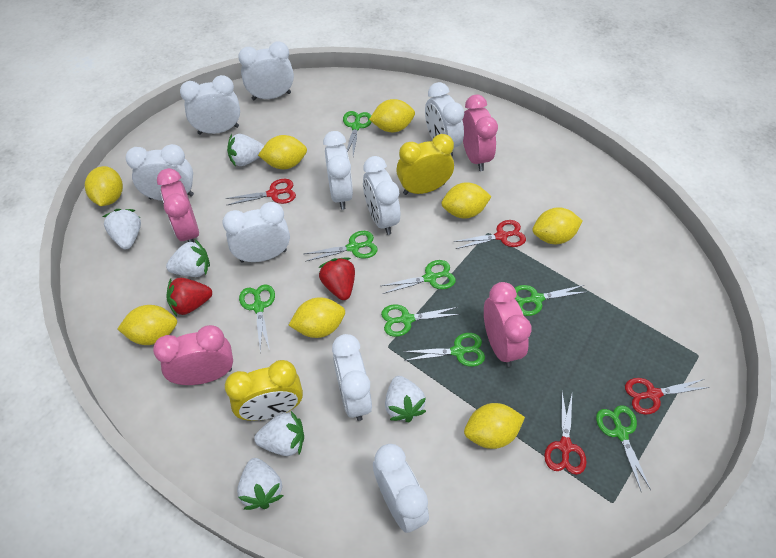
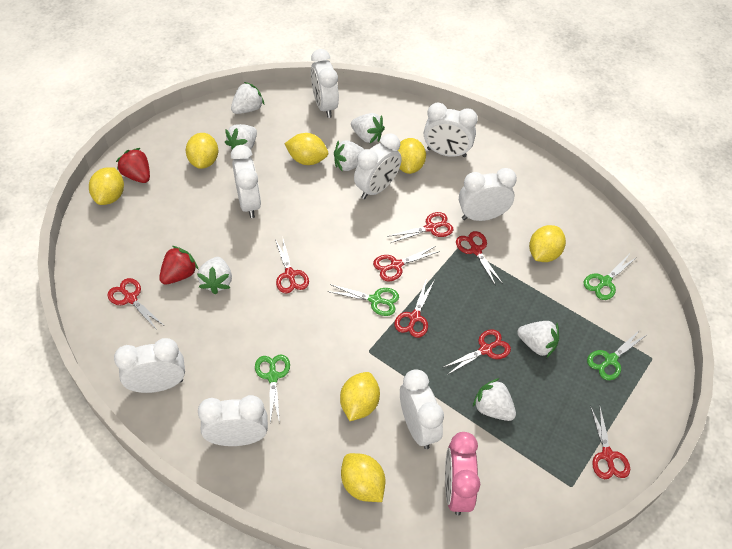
green scissors: 8 -> 4
pink clock: 4 -> 1
red scissors: 4 -> 8
white clock: 9 -> 8
white strawberry: 6 -> 7
yellow clock: 2 -> 0
yellow lemon: 8 -> 7

